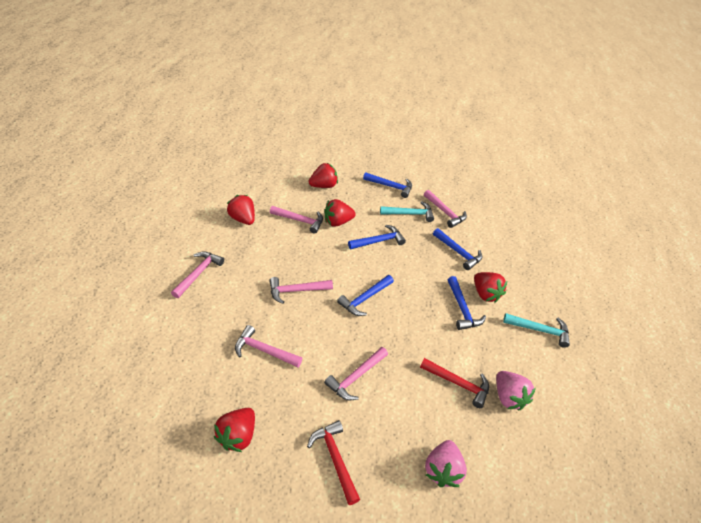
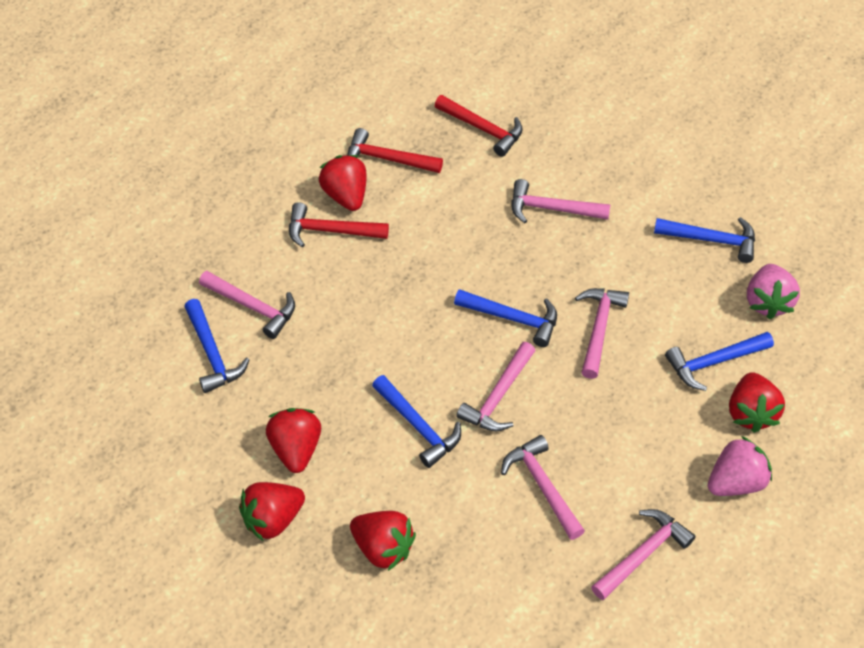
red hammer: 2 -> 3
turquoise hammer: 2 -> 0

